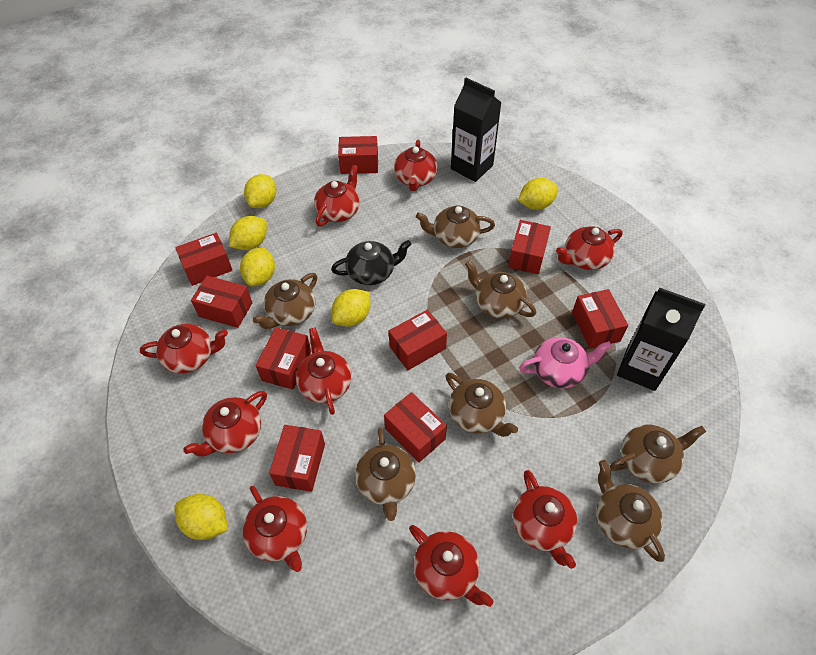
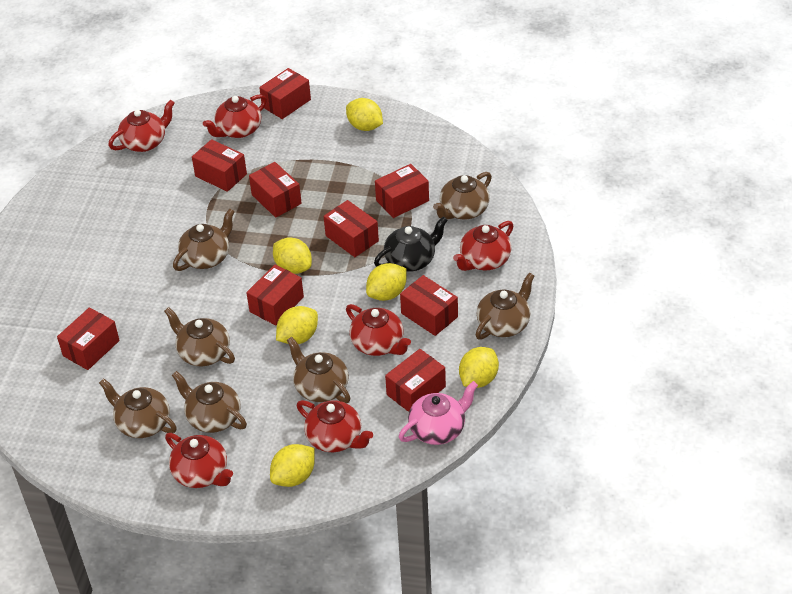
black carton: 2 -> 0
red teapot: 9 -> 6

